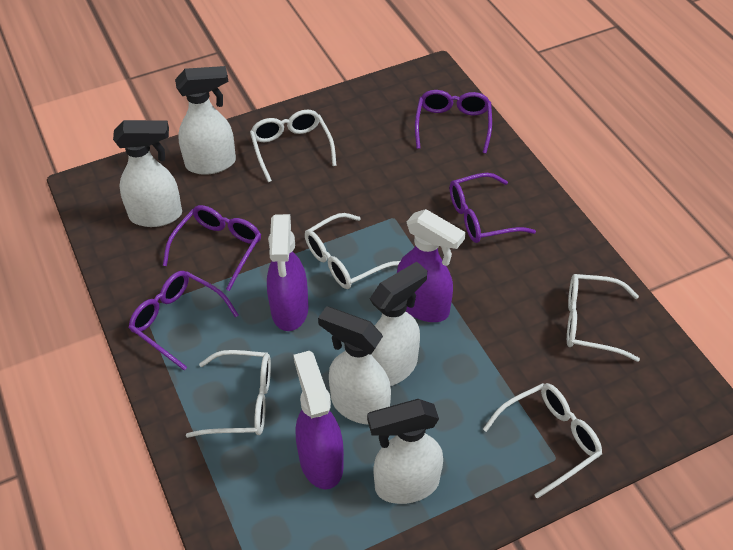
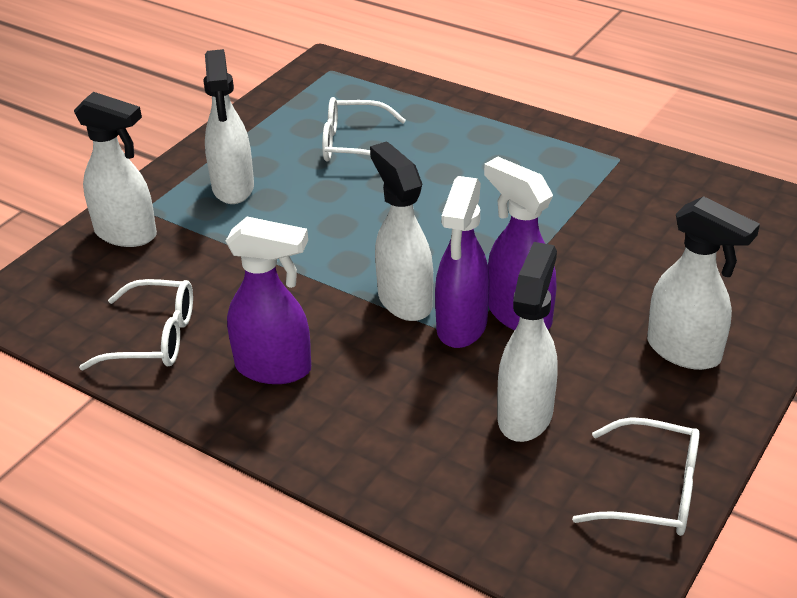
purple glasses: 4 -> 0
white glasses: 5 -> 3

